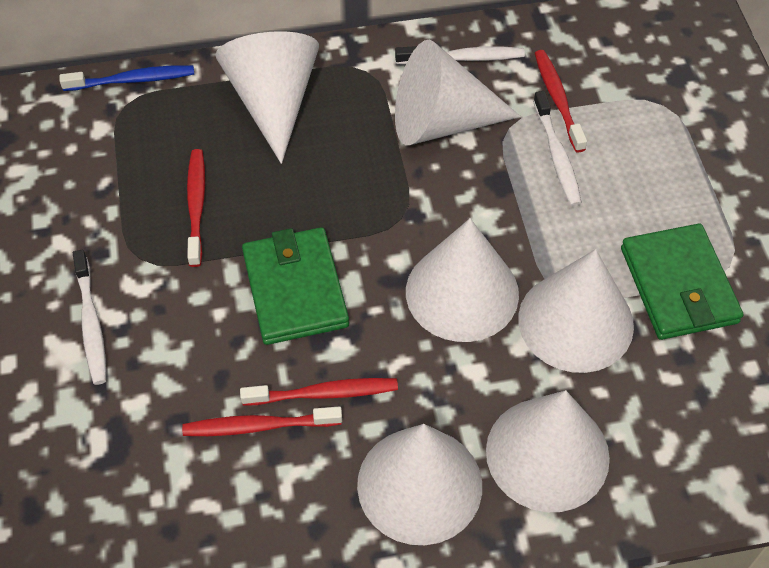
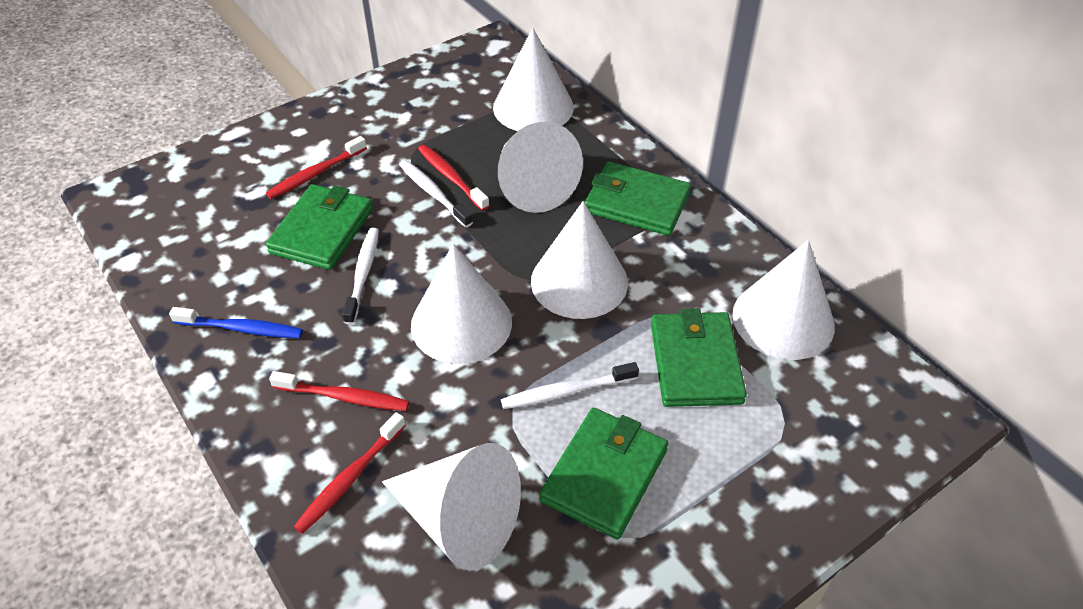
green wallet: 2 -> 4

